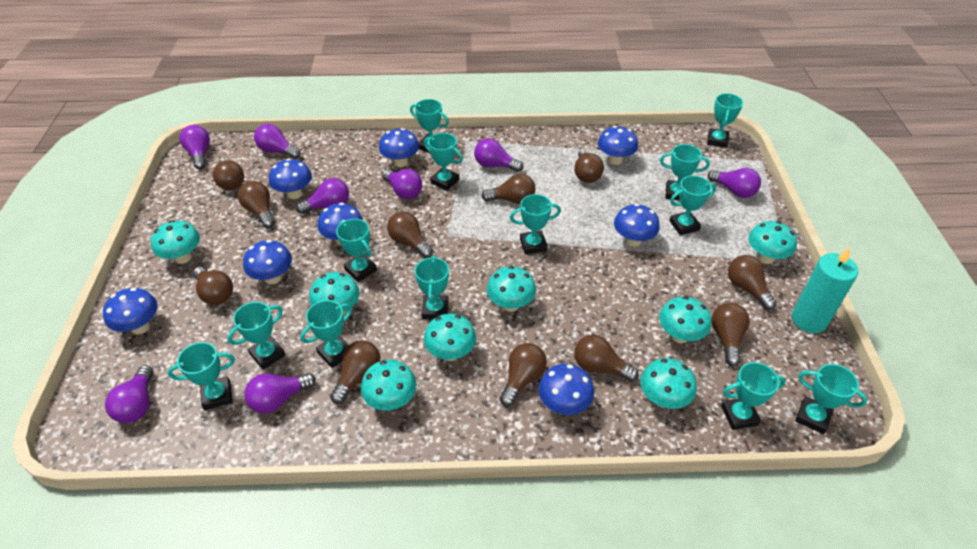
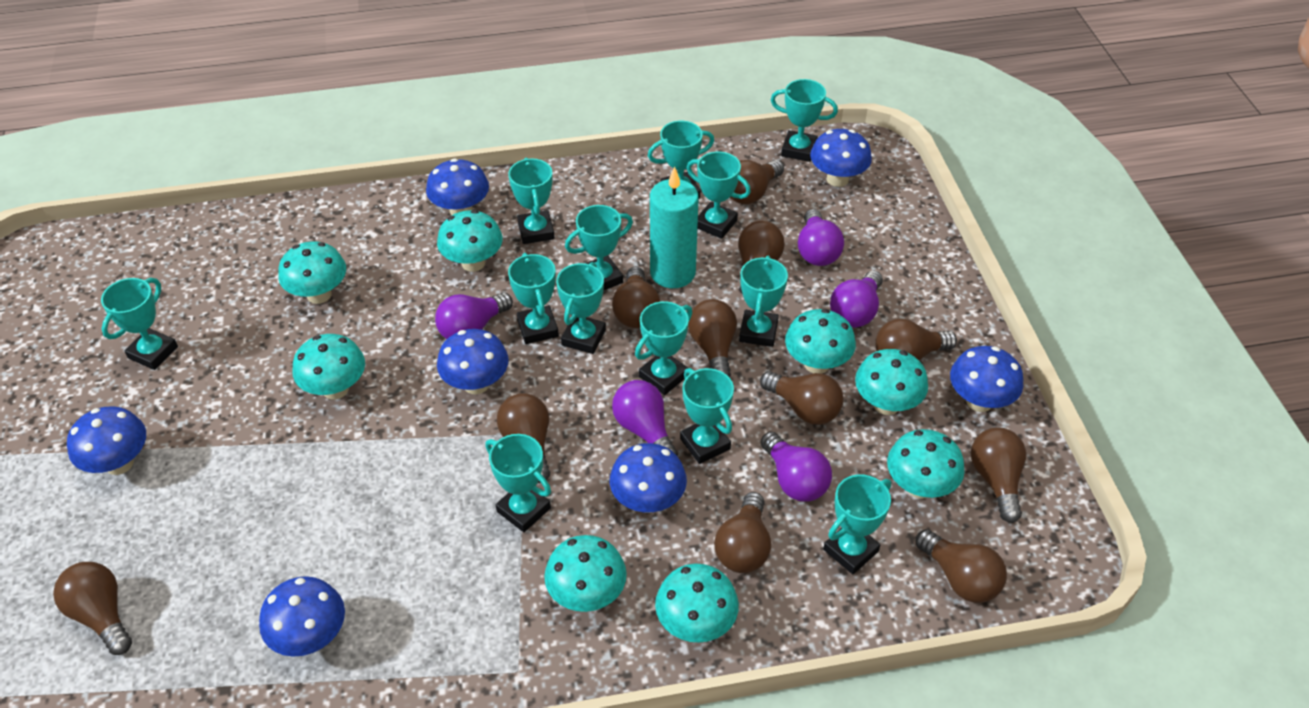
blue mushroom: 8 -> 7
purple light bulb: 8 -> 5

